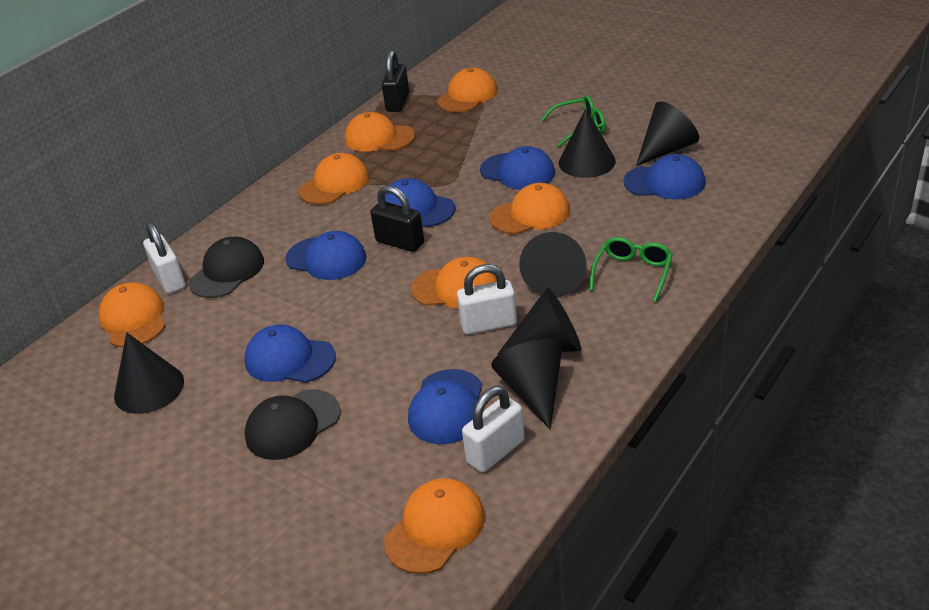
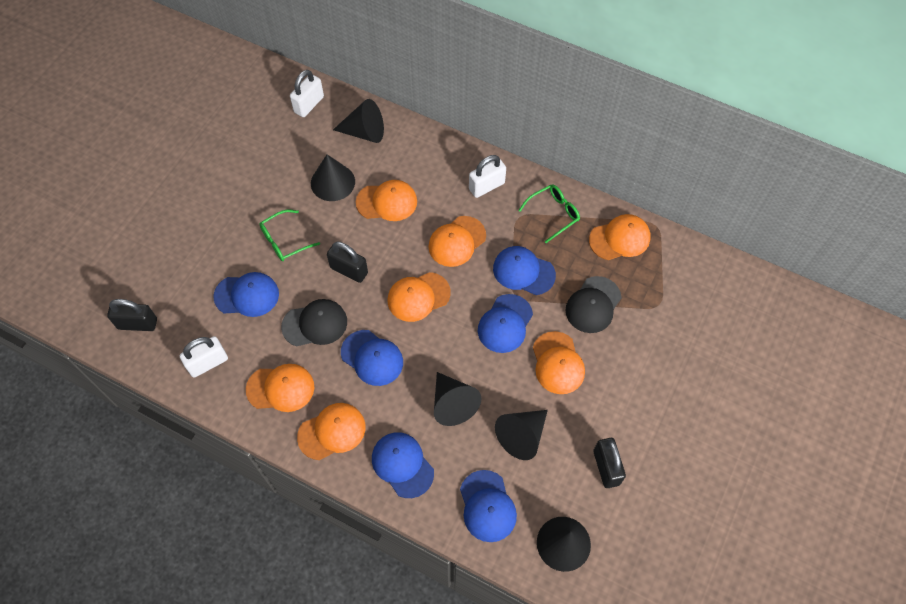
black cone: 6 -> 5
black padlock: 2 -> 3

